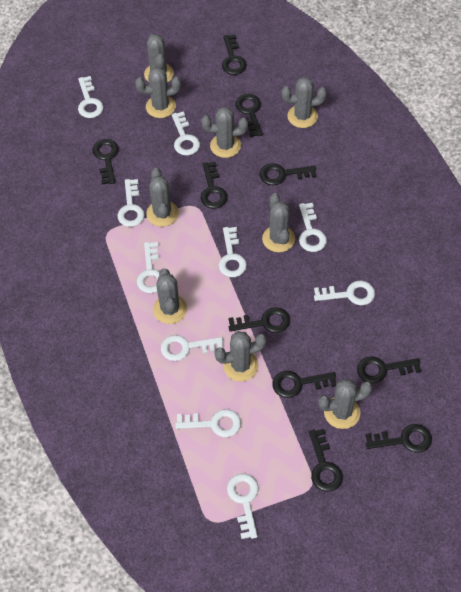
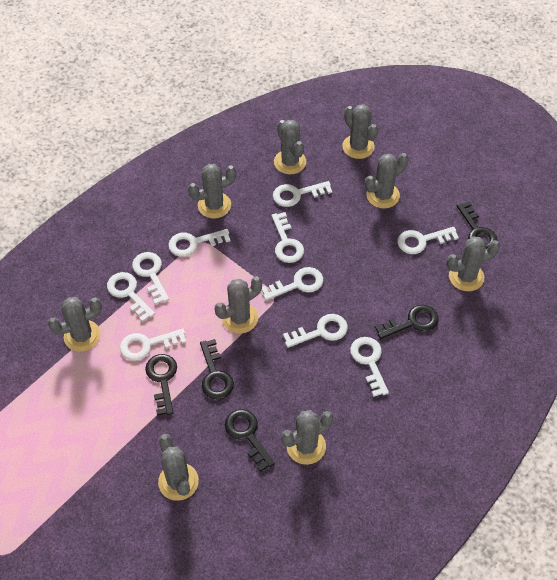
black key: 10 -> 5

